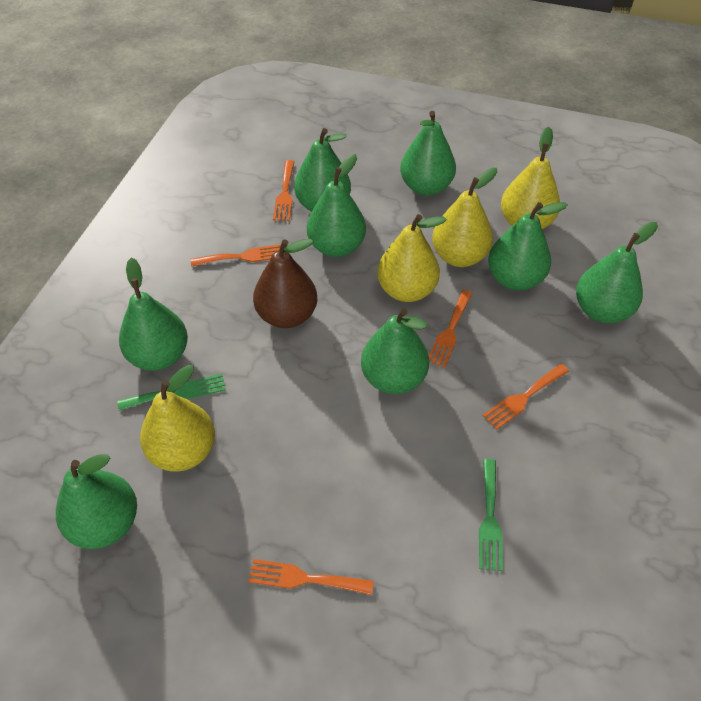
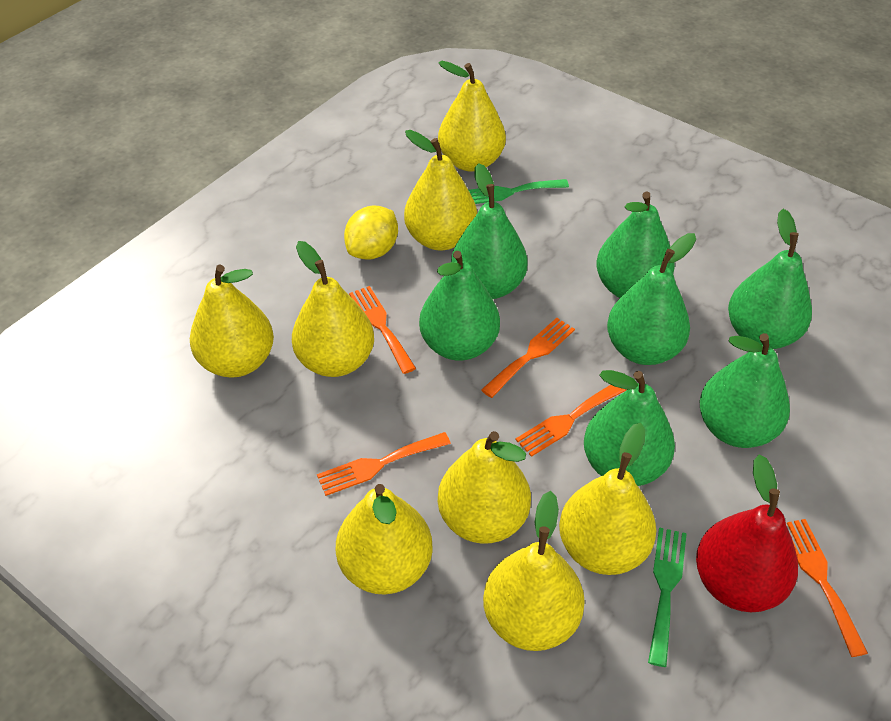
brown pear: 1 -> 0
green pear: 8 -> 7
red pear: 0 -> 1
yellow lemon: 0 -> 1
yellow pear: 4 -> 8

